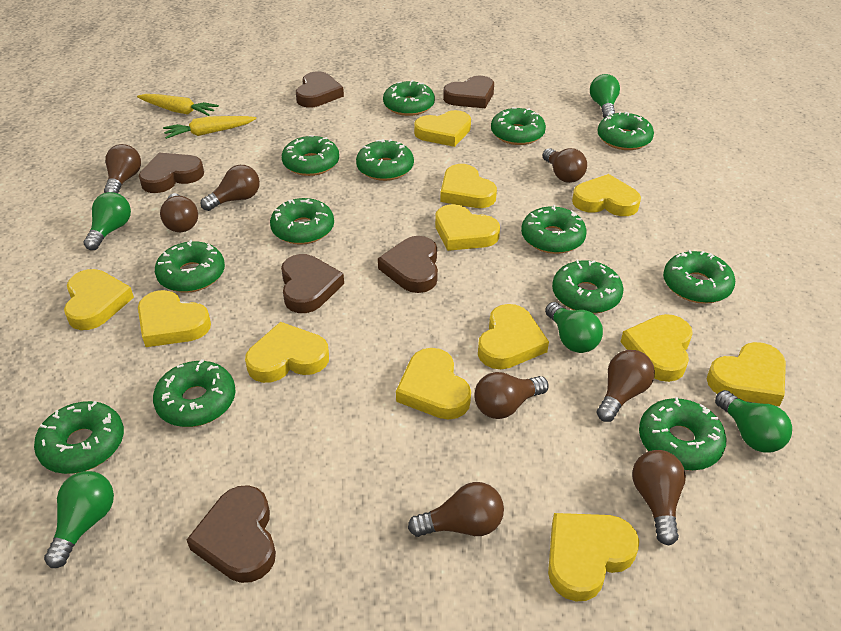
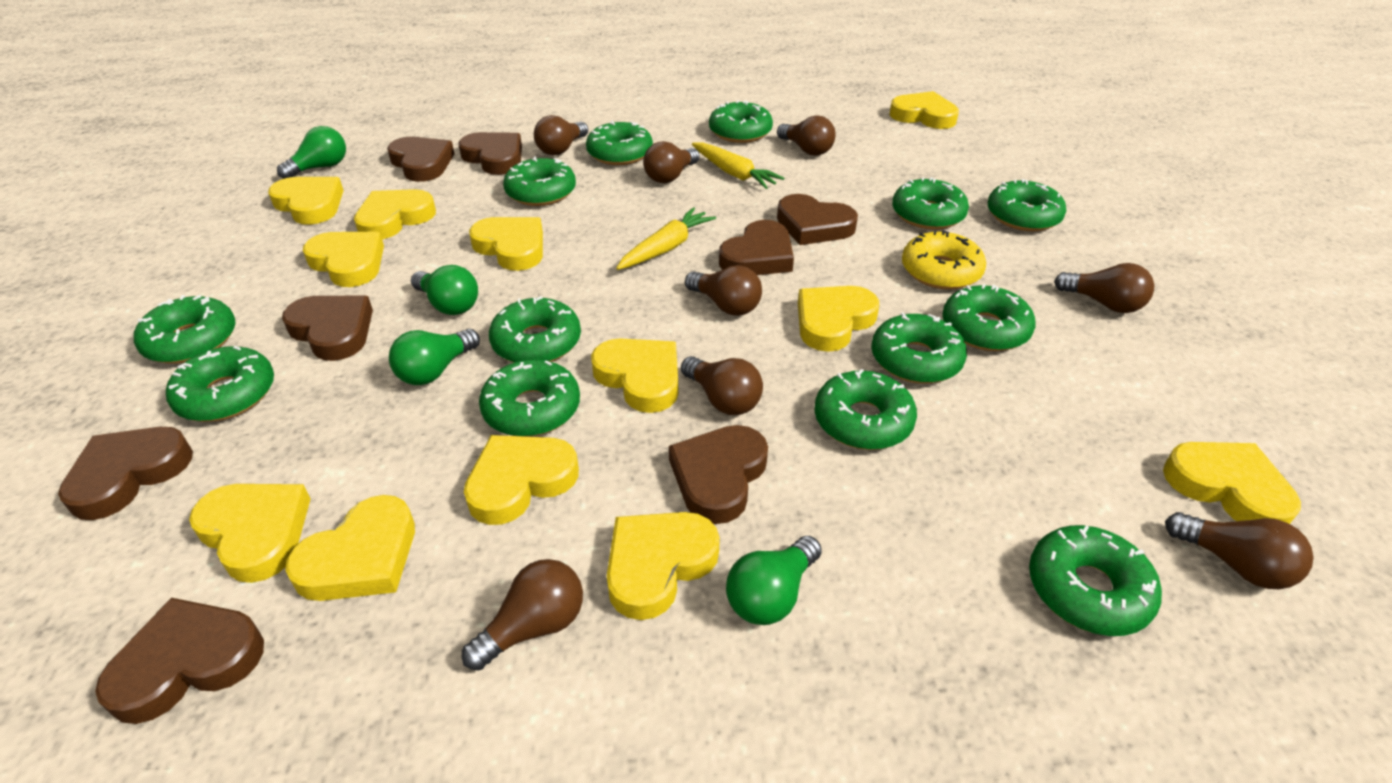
brown heart: 6 -> 8
green light bulb: 5 -> 4
yellow donut: 0 -> 1

